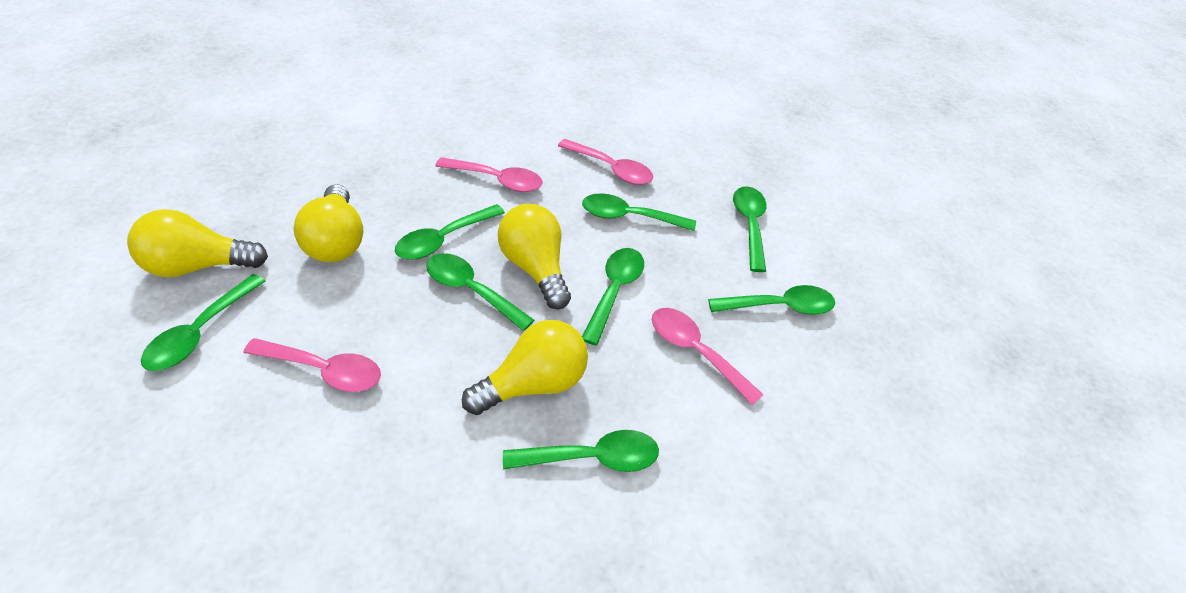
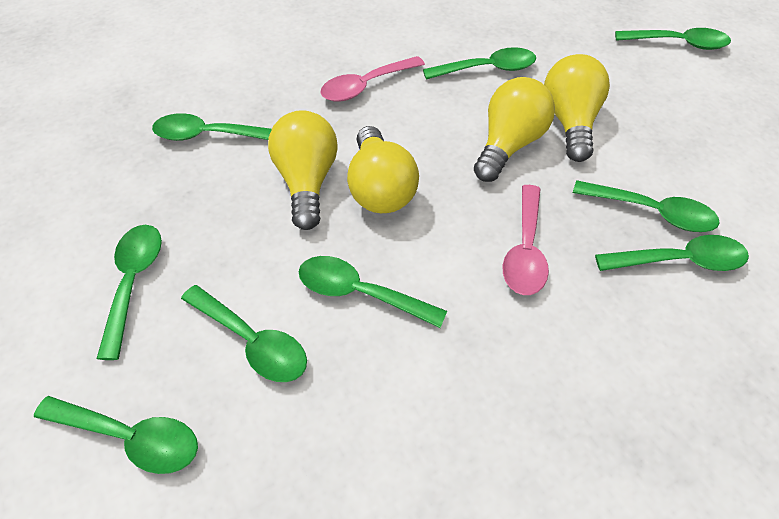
green spoon: 8 -> 9
pink spoon: 4 -> 2

